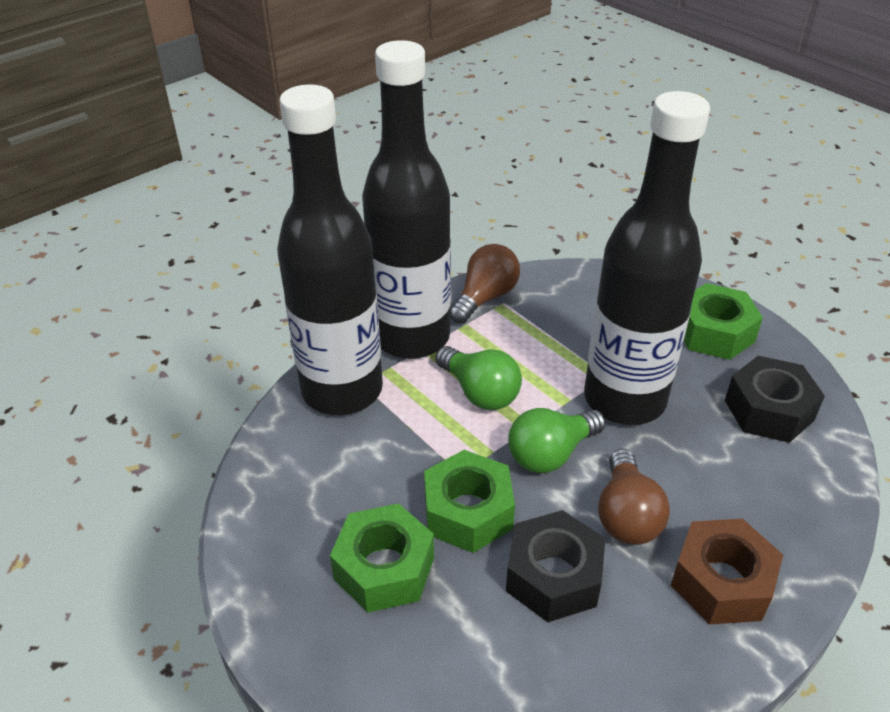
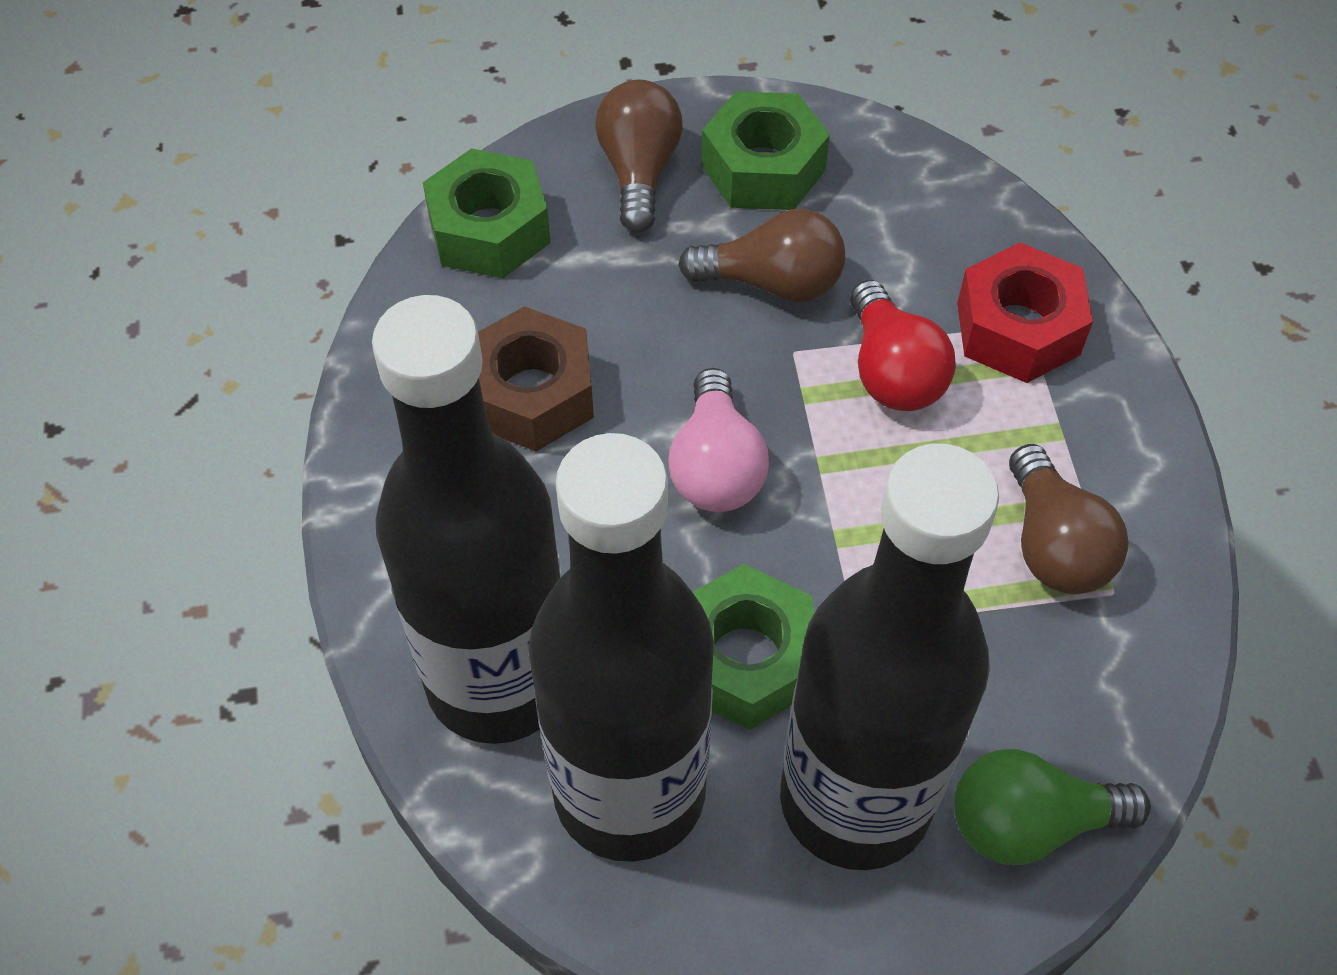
black nut: 2 -> 0
brown light bulb: 2 -> 3
green light bulb: 2 -> 1
pink light bulb: 0 -> 1
red light bulb: 0 -> 1
red nut: 0 -> 1

